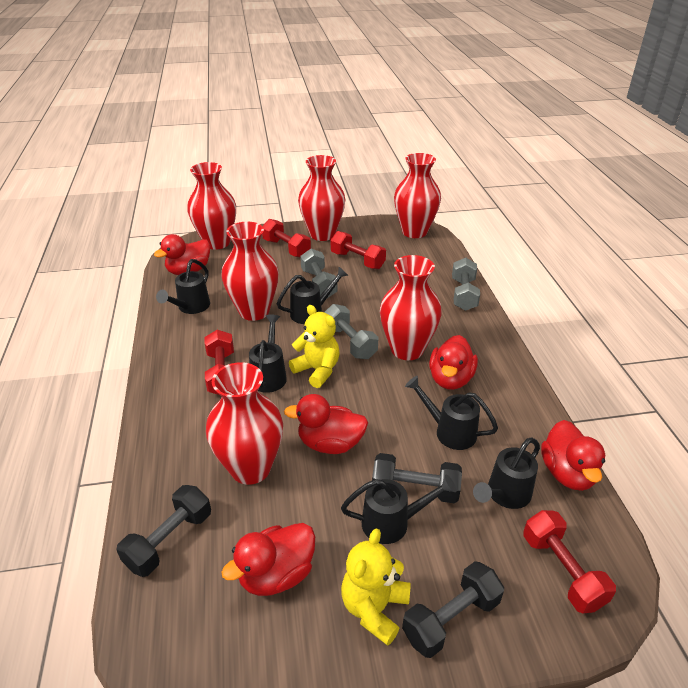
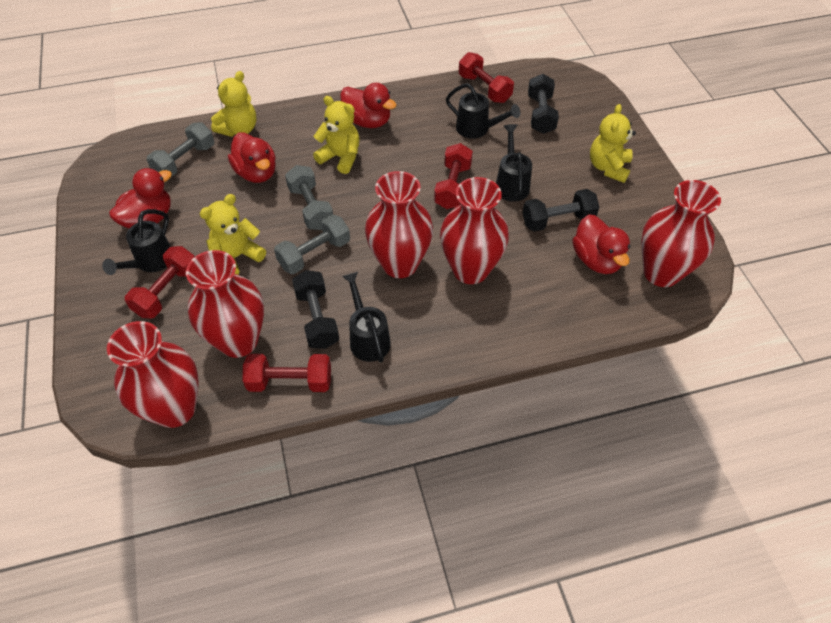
black watering can: 6 -> 4
red duck: 5 -> 4
red vase: 6 -> 5
yellow teddy bear: 2 -> 4

